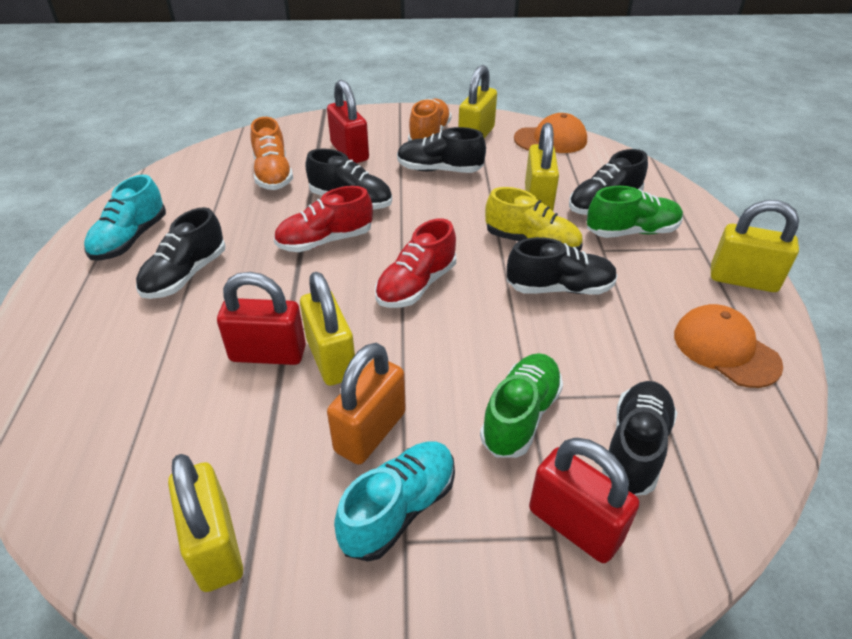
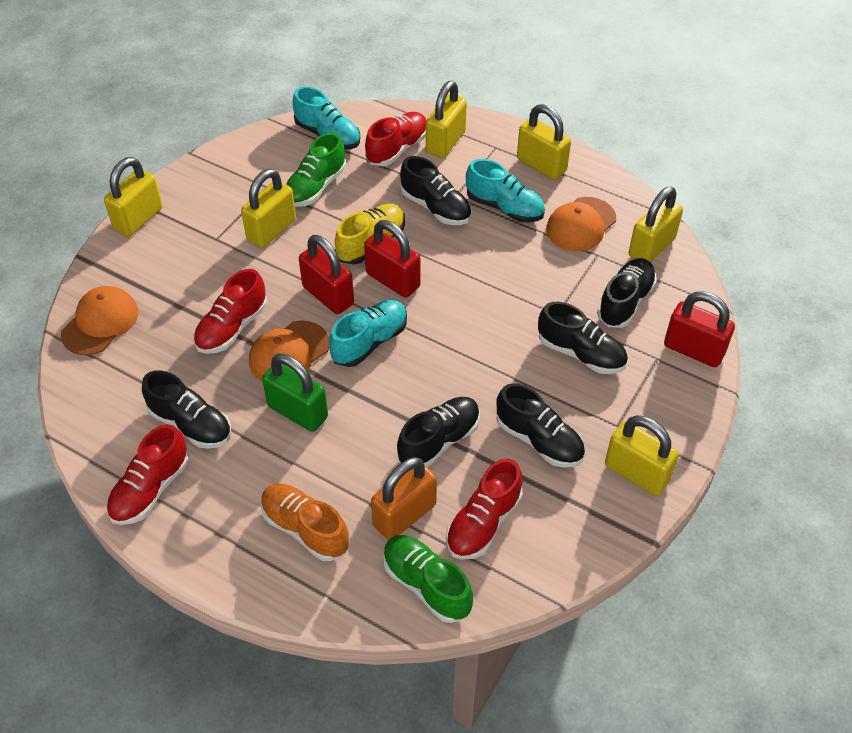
green padlock: 0 -> 1
orange cap: 2 -> 3
orange shoe: 2 -> 1
red shoe: 2 -> 4
turquoise shoe: 2 -> 3
yellow padlock: 5 -> 6

